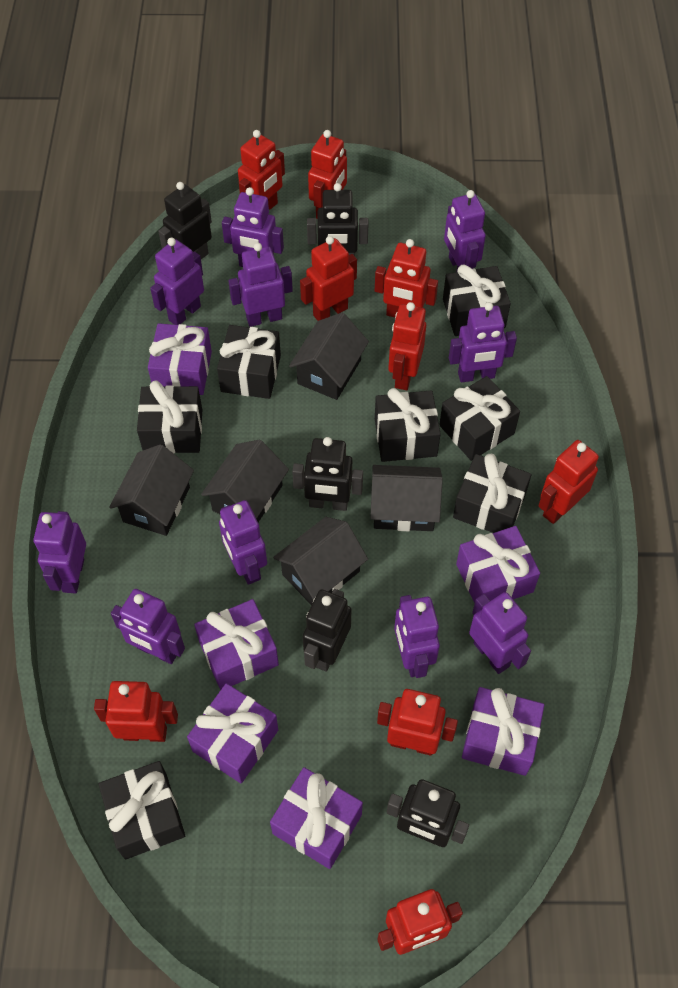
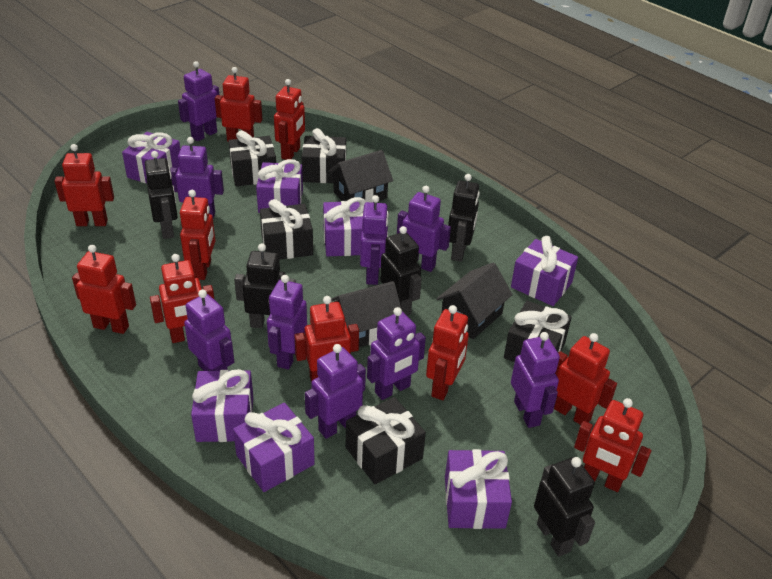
black gift: 7 -> 5
black house: 5 -> 3
purple gift: 6 -> 7
purple robot: 10 -> 9
red robot: 9 -> 10

